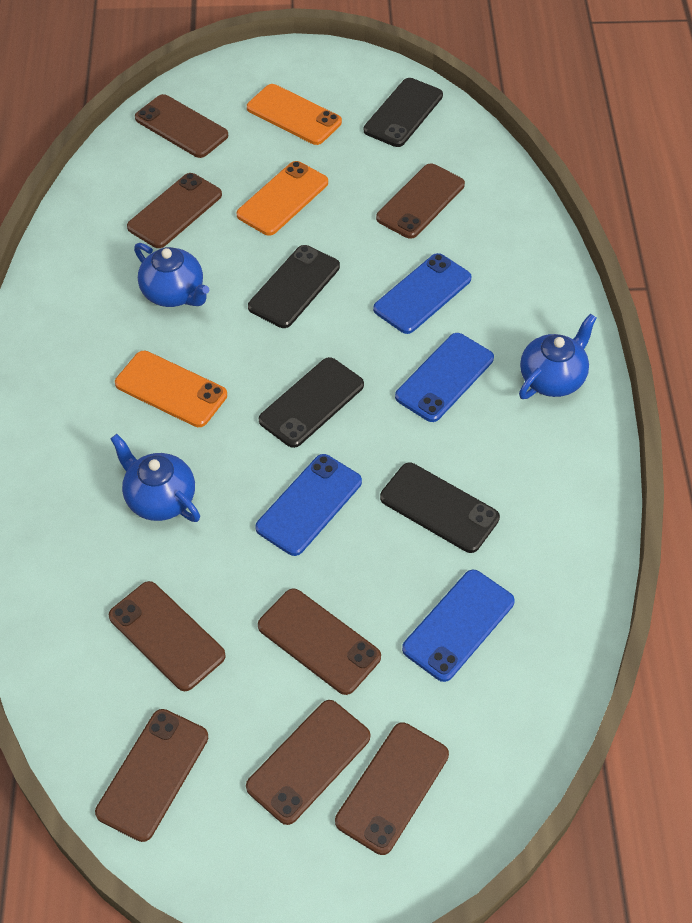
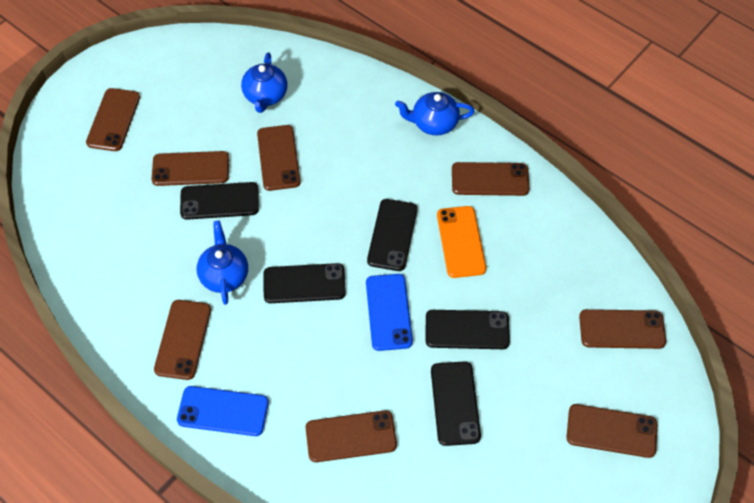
black phone: 4 -> 5
blue phone: 4 -> 2
orange phone: 3 -> 1

